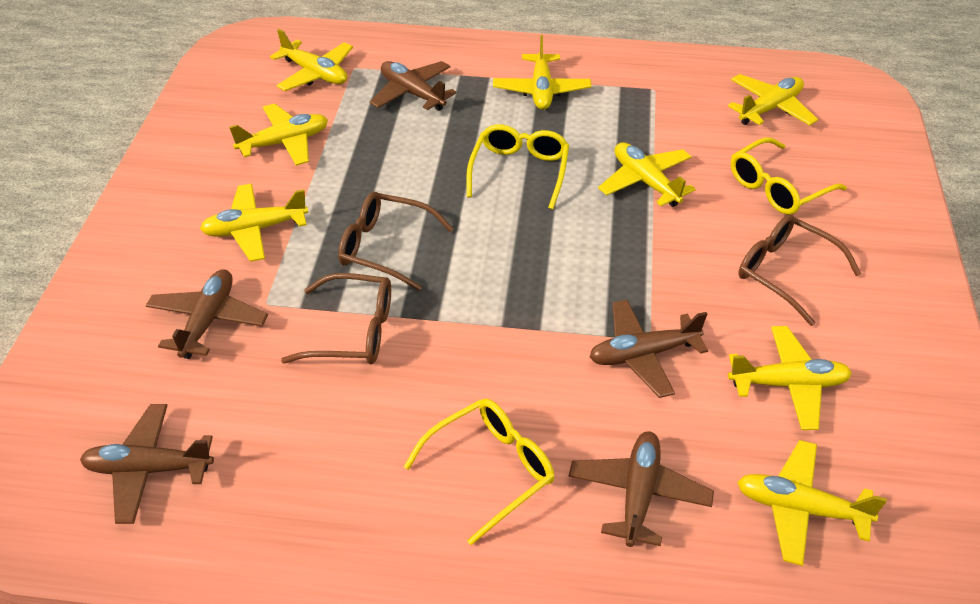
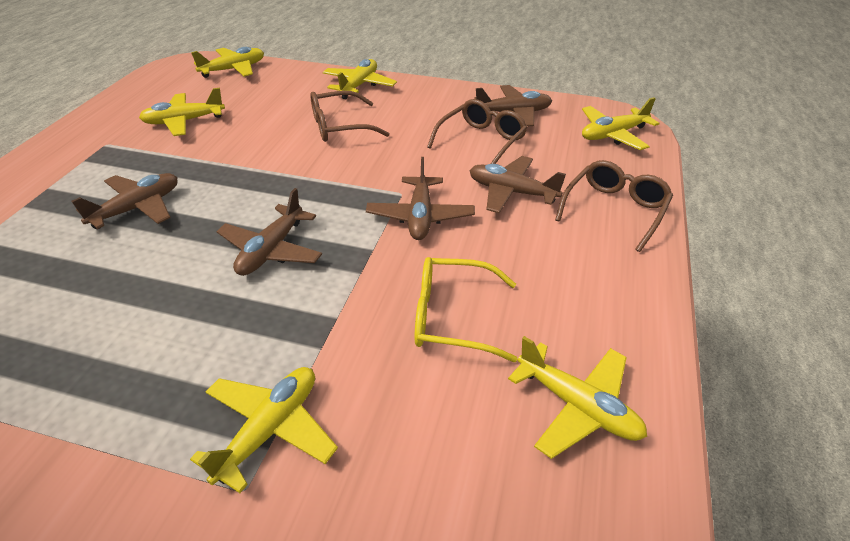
yellow glasses: 3 -> 1
yellow plane: 8 -> 6

